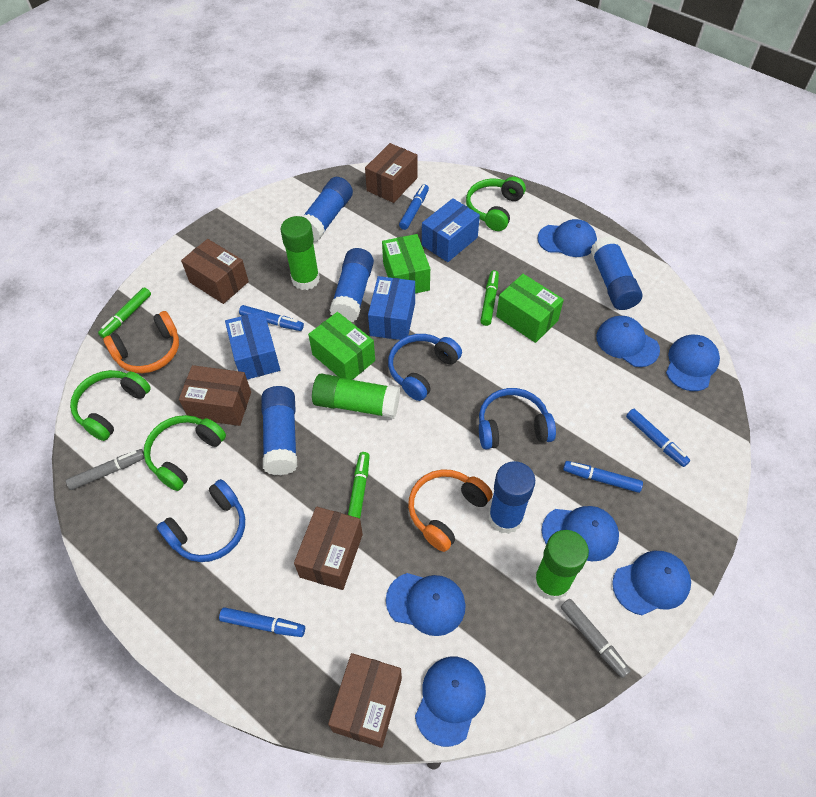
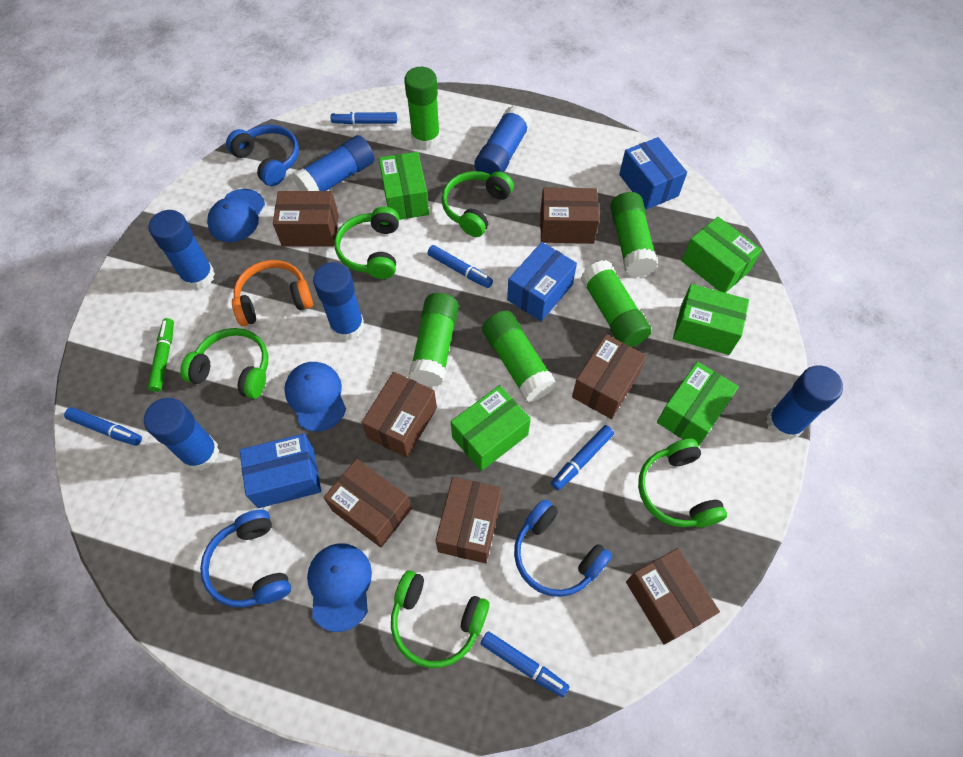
blue cap: 7 -> 3
blue glue stick: 5 -> 6
brown box: 5 -> 7
green box: 3 -> 5
green glue stick: 3 -> 5
green headphones: 3 -> 5
green marker: 3 -> 1
grey marker: 2 -> 0
orange headphones: 2 -> 1

